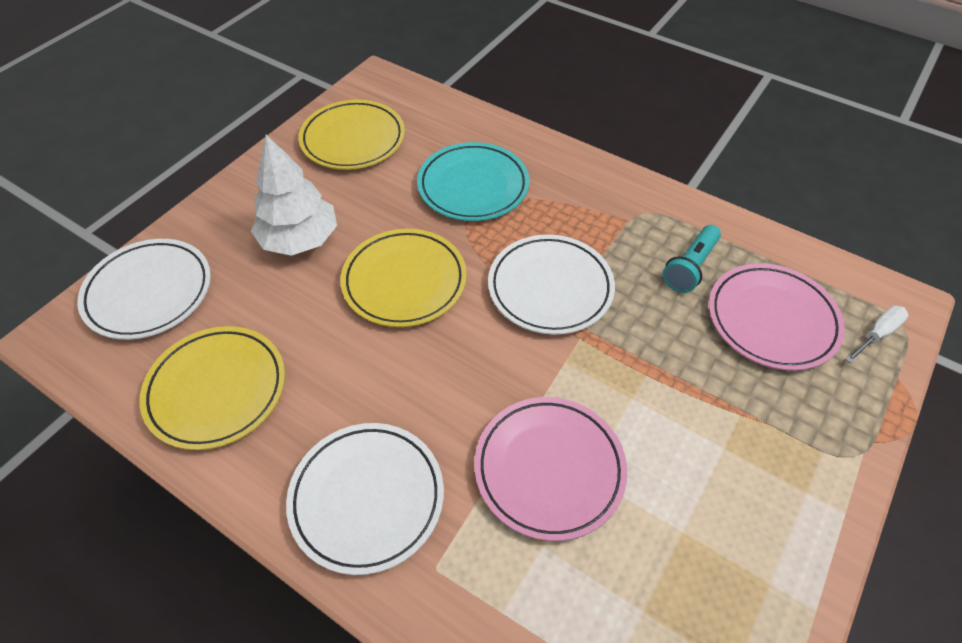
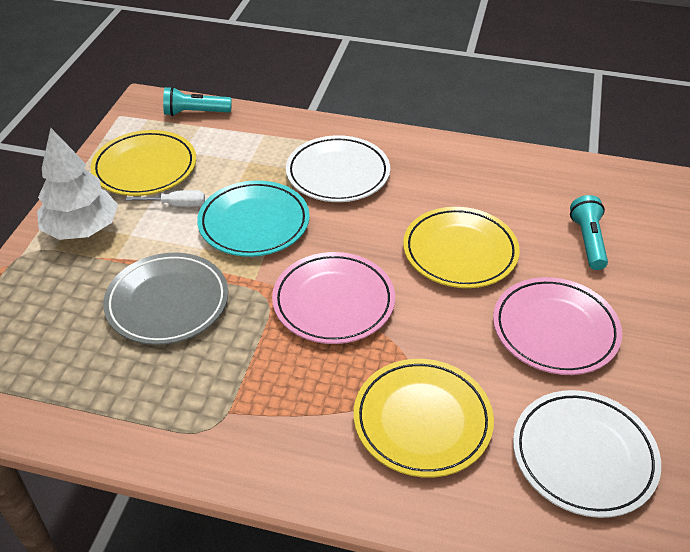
grey plate: 0 -> 1
turquoise flashlight: 1 -> 2
white plate: 3 -> 2

